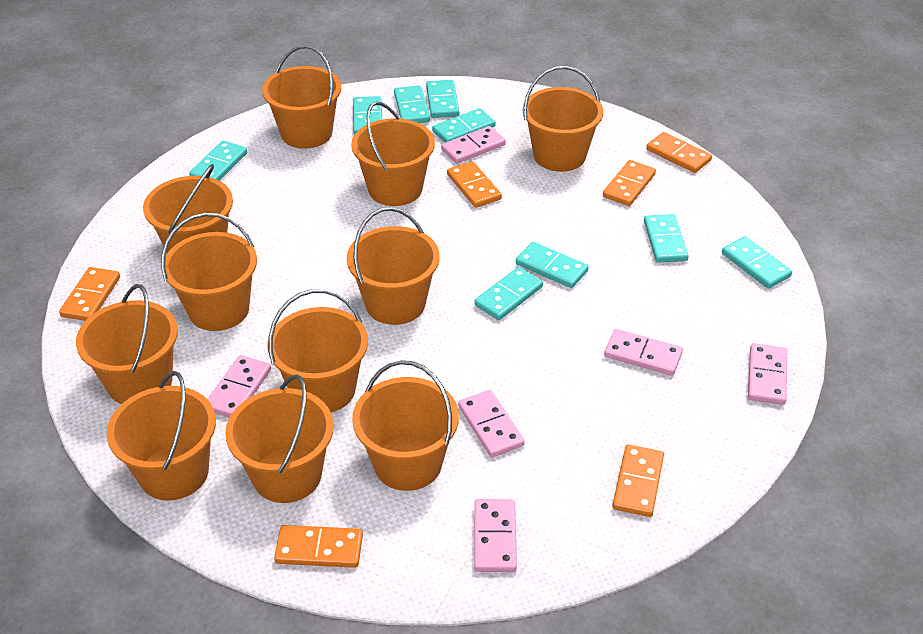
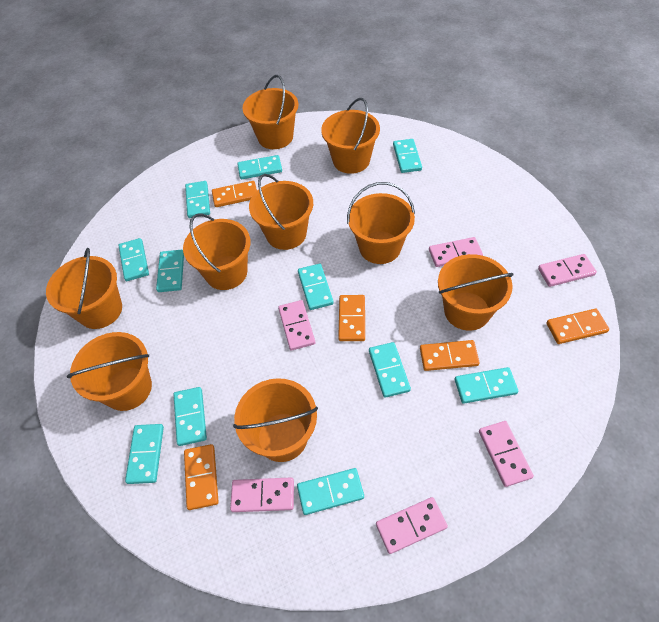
orange bucket: 11 -> 9
orange domino: 6 -> 5
turquoise domino: 9 -> 11

